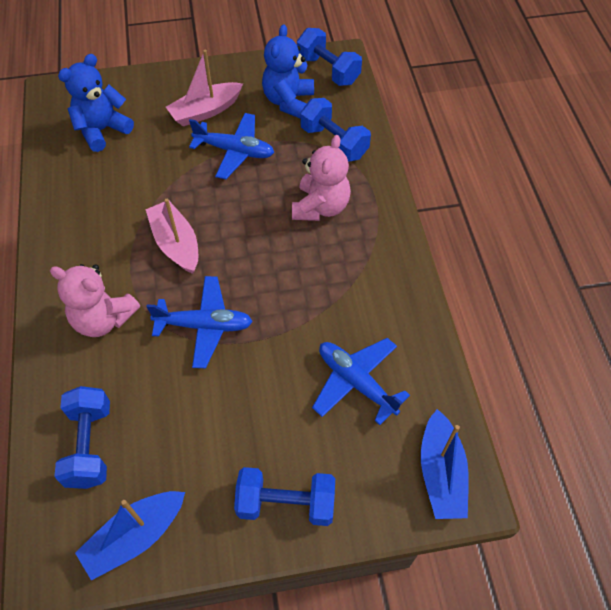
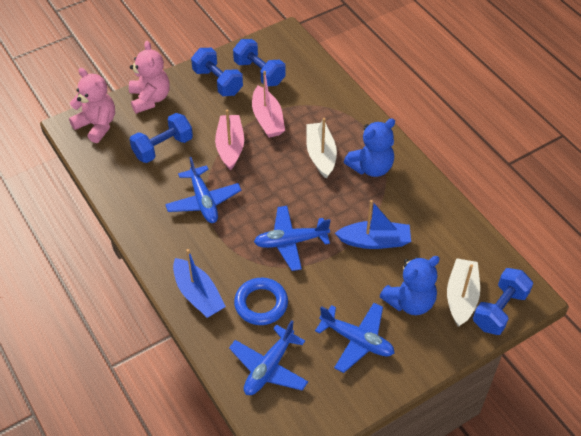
blue plane: 3 -> 4
blue ring: 0 -> 1
white boat: 0 -> 2

